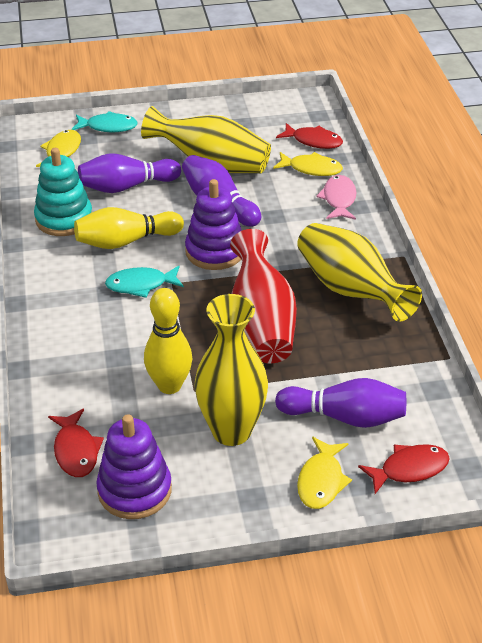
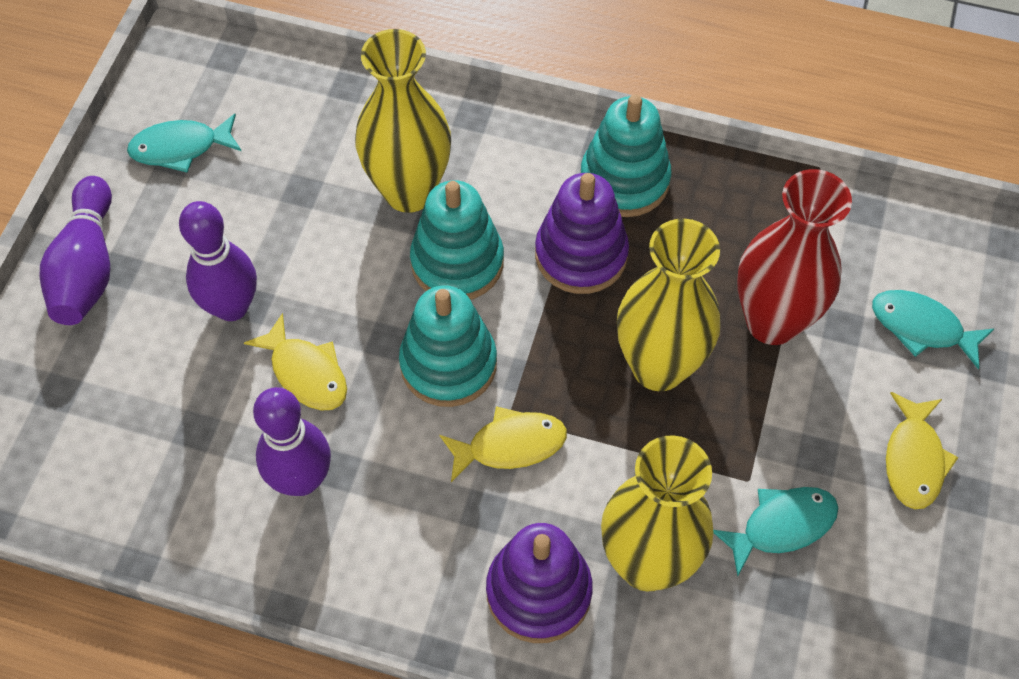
pink fish: 1 -> 0
red fish: 3 -> 0
turquoise fish: 2 -> 3
turquoise stacking toy: 1 -> 3
yellow bowling pin: 2 -> 0

